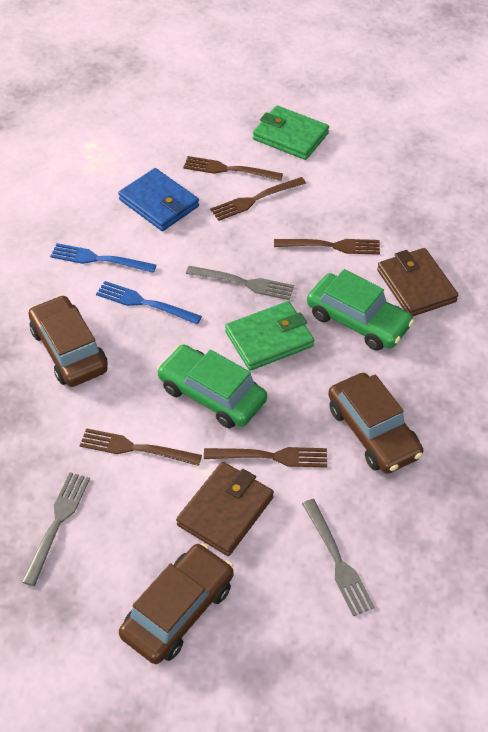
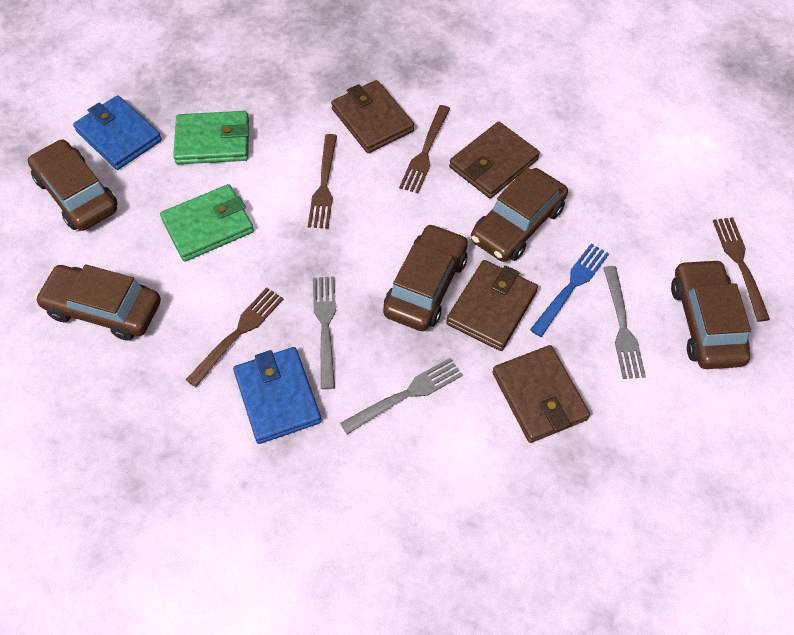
blue fork: 2 -> 1
blue wallet: 1 -> 2
brown car: 3 -> 5
brown fork: 5 -> 4
brown wallet: 2 -> 4
green car: 2 -> 0

